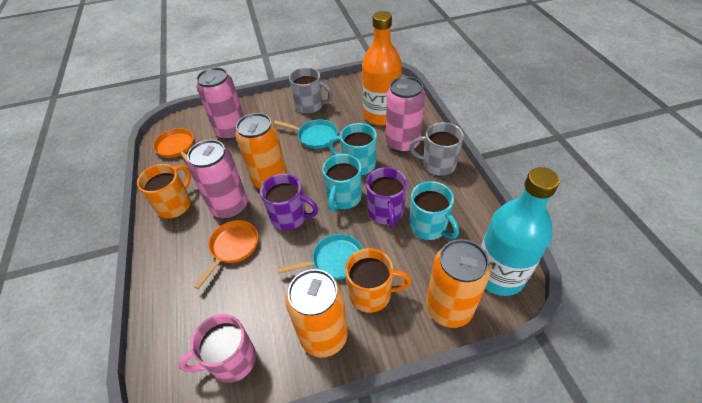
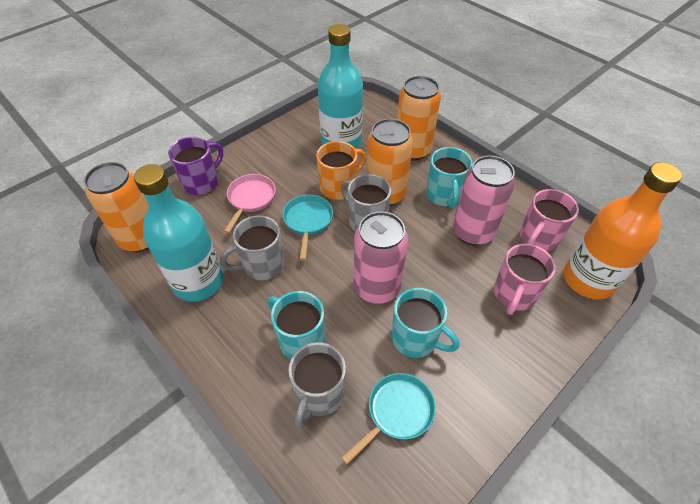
grey mug: 2 -> 3
orange mug: 2 -> 1
orange pan: 2 -> 0
pink can: 3 -> 2
pink mug: 1 -> 2
pink pan: 0 -> 1
purple mug: 2 -> 1
turquoise bottle: 1 -> 2

